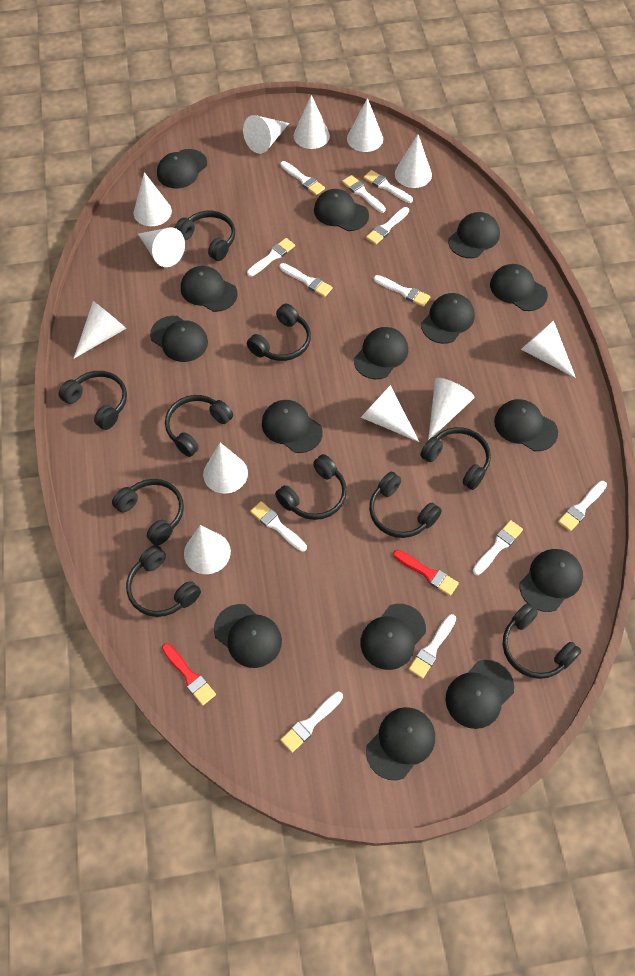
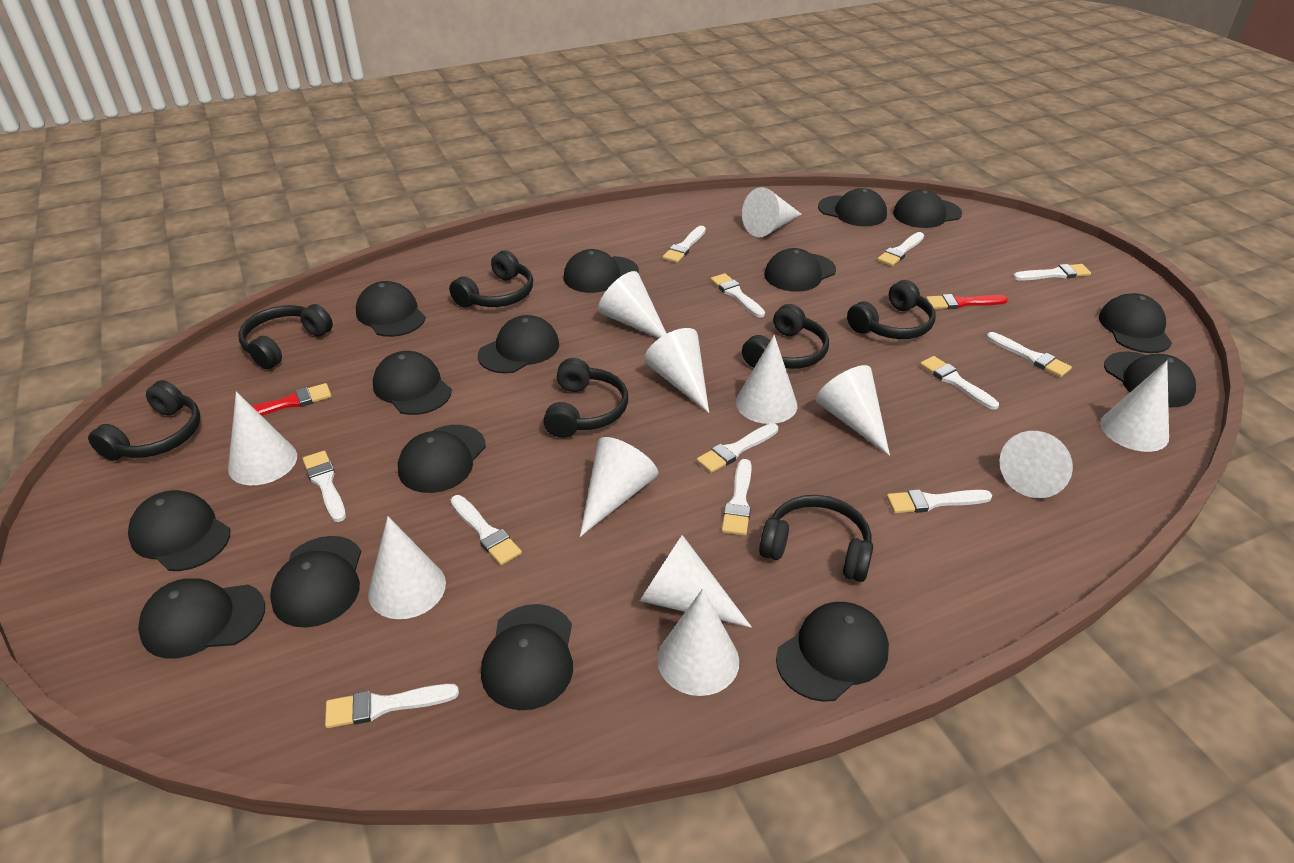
black headphones: 10 -> 7

